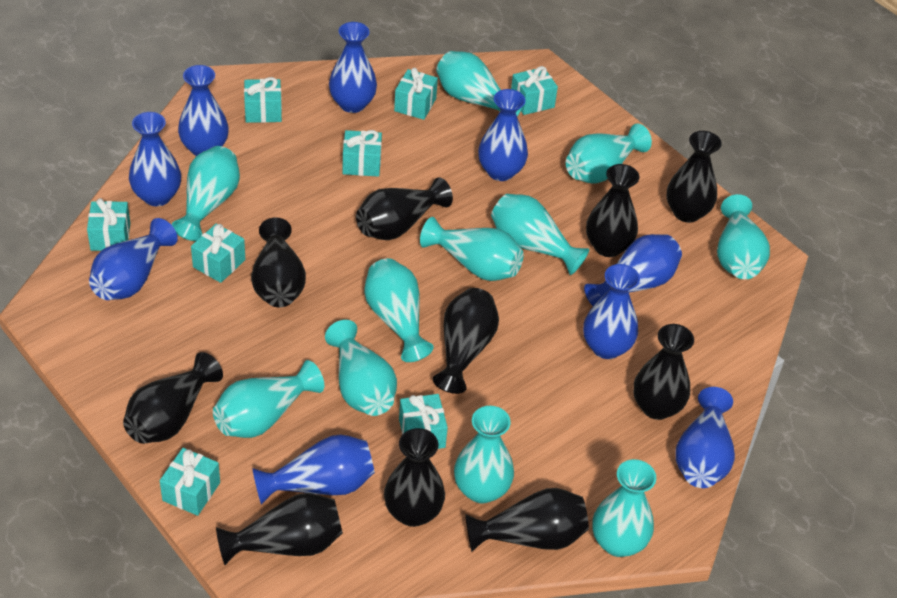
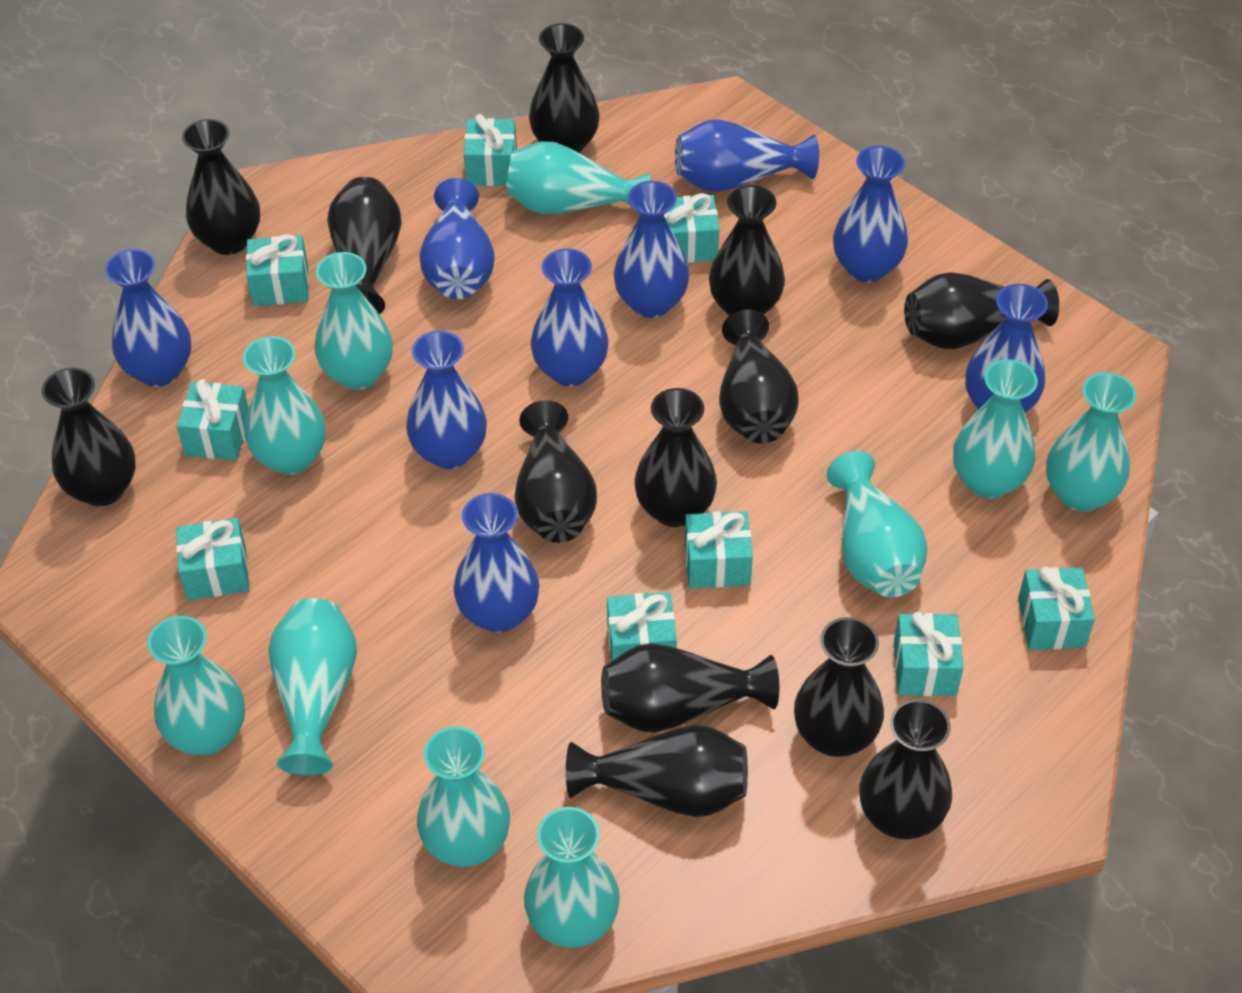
black vase: 10 -> 13
turquoise gift: 8 -> 9
turquoise vase: 11 -> 10

